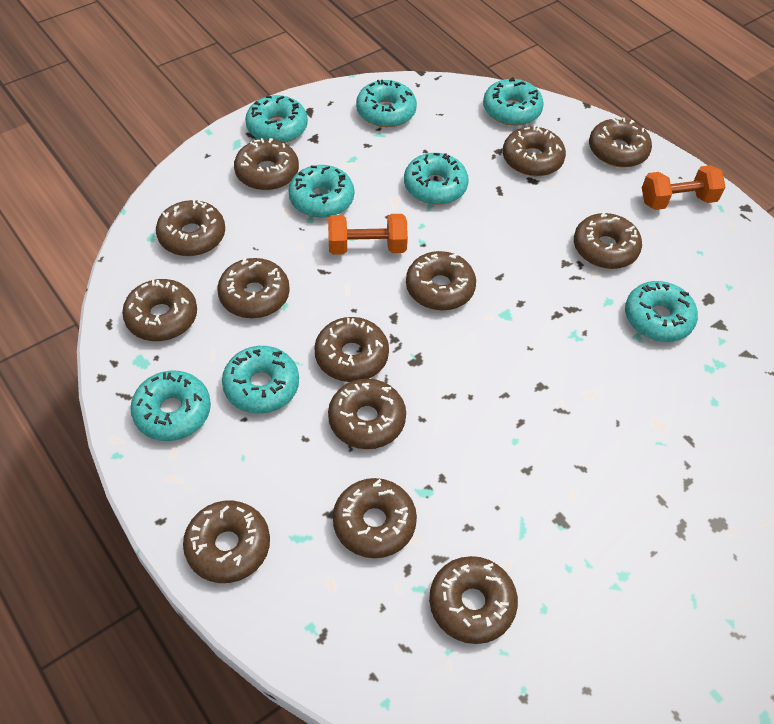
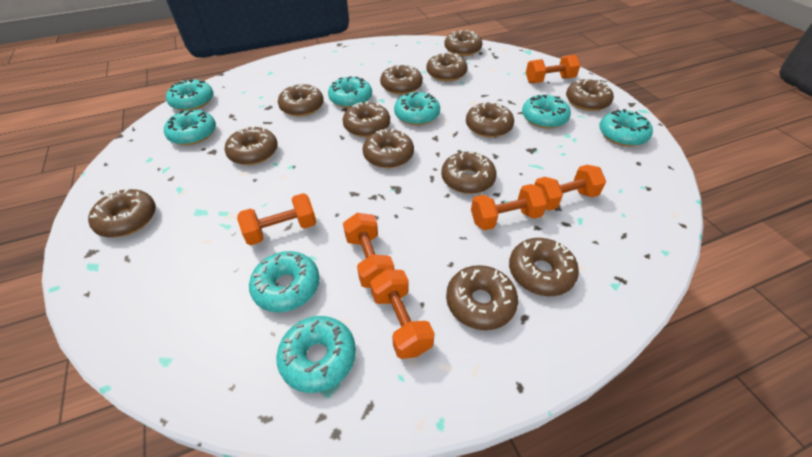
orange dumbbell: 2 -> 6

